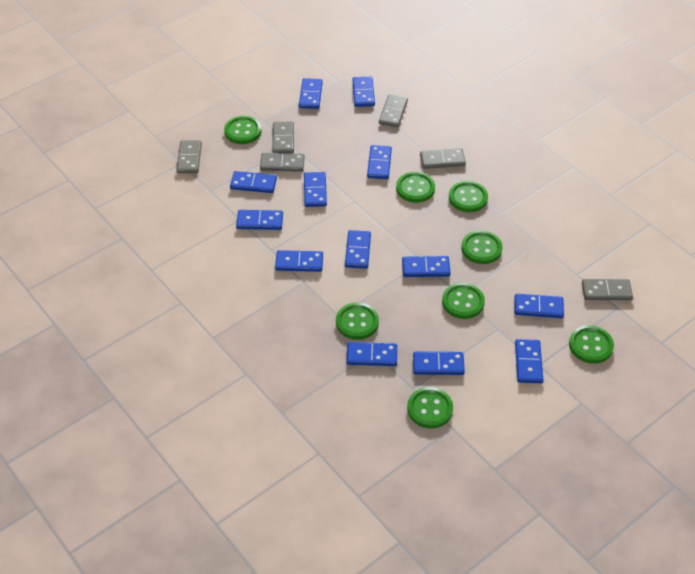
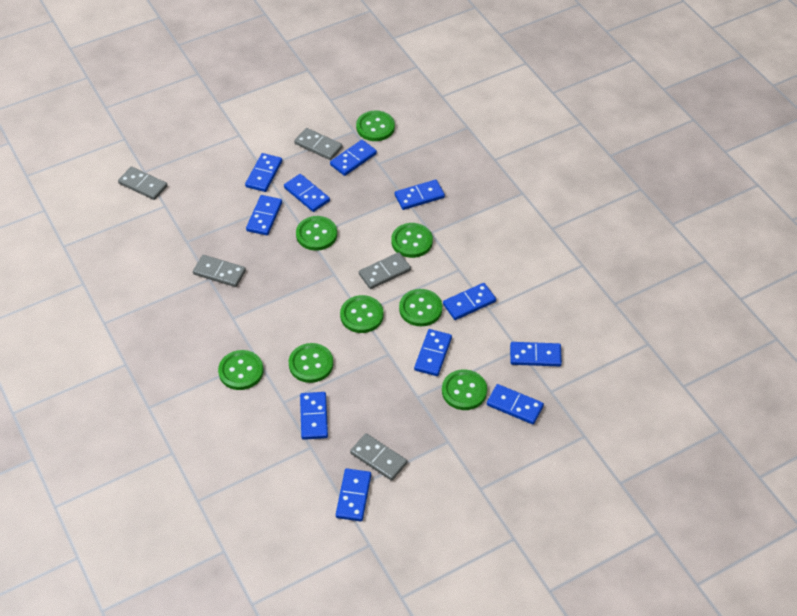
blue domino: 13 -> 11
grey domino: 6 -> 5

